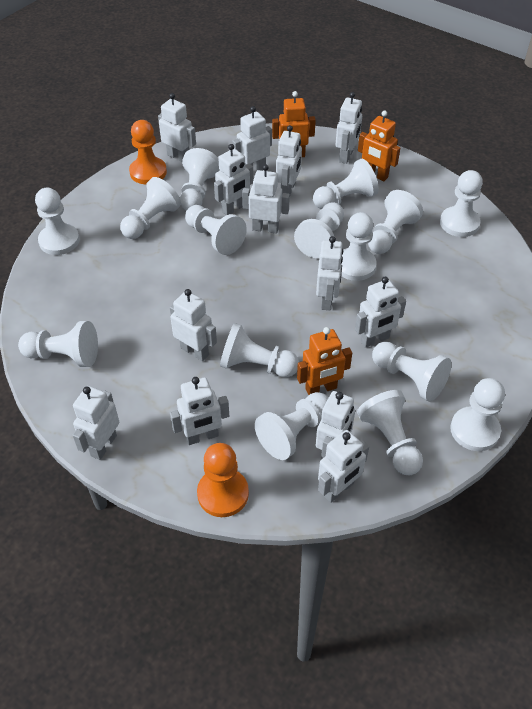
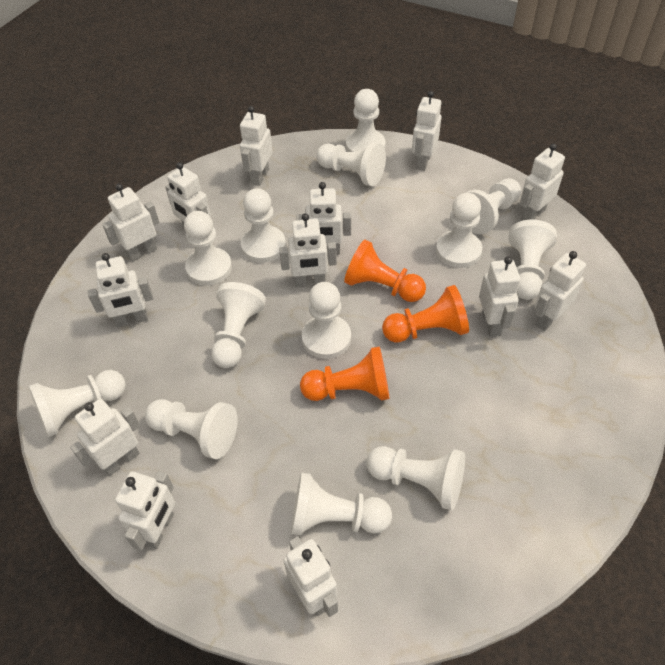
orange pawn: 2 -> 3
orange robot: 3 -> 0
white pawn: 15 -> 13

